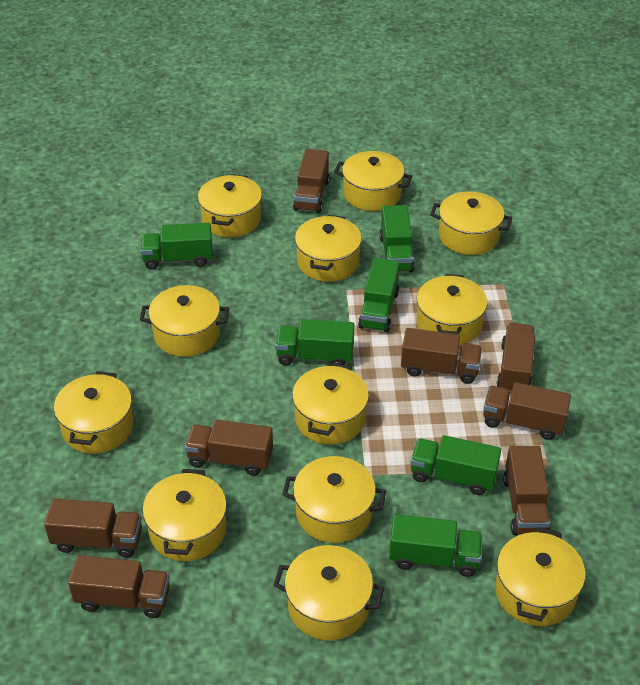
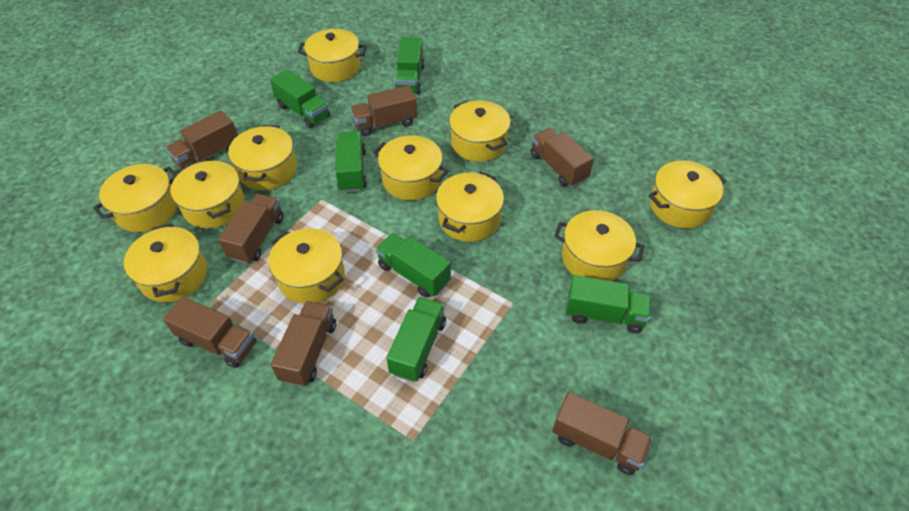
brown truck: 8 -> 7
yellow pot: 12 -> 11

